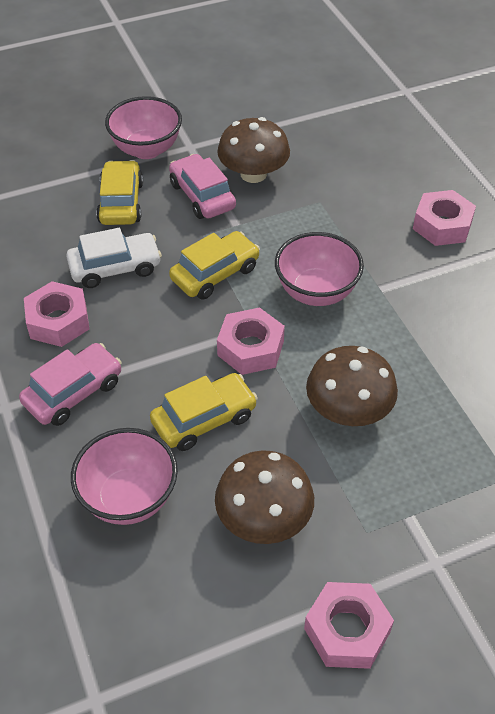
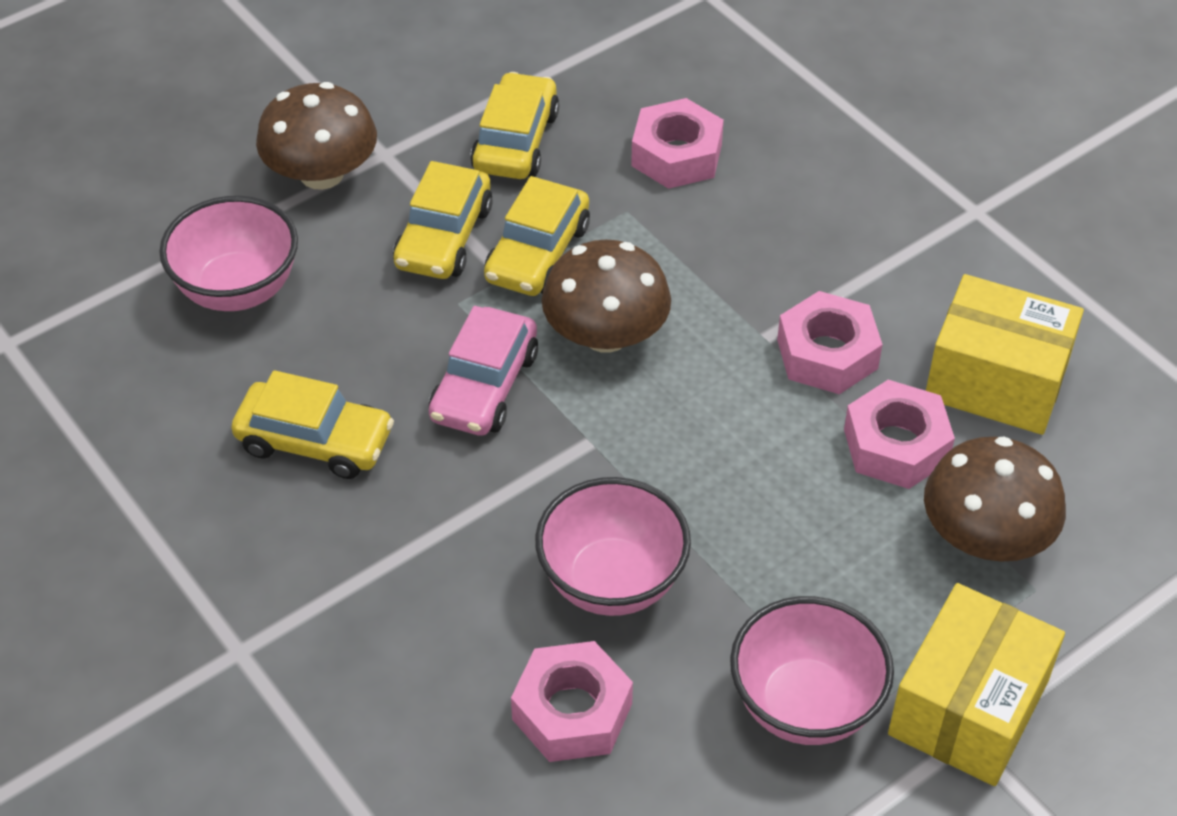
pink car: 2 -> 1
white car: 1 -> 0
yellow box: 0 -> 2
yellow car: 3 -> 4

